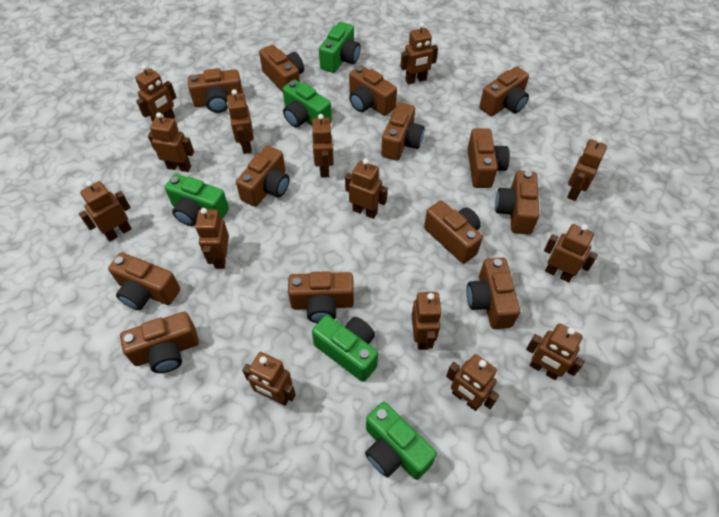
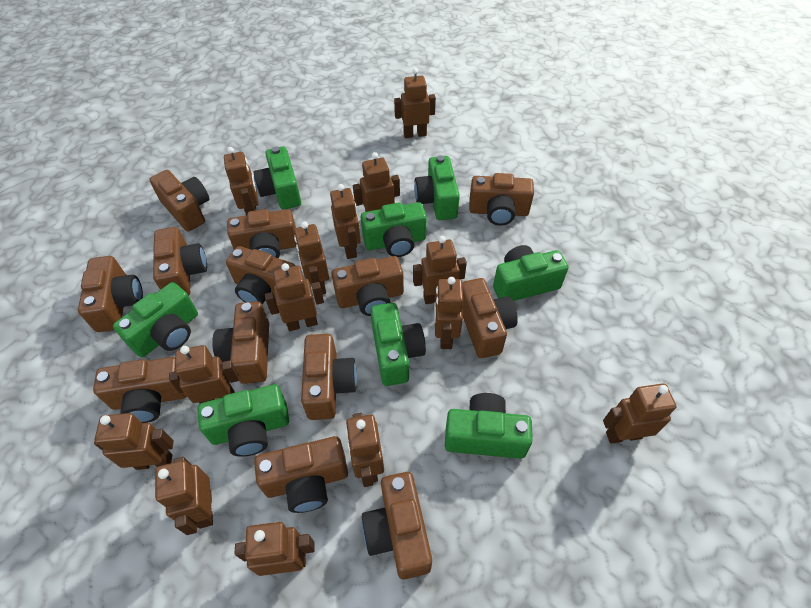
green camera: 5 -> 8

